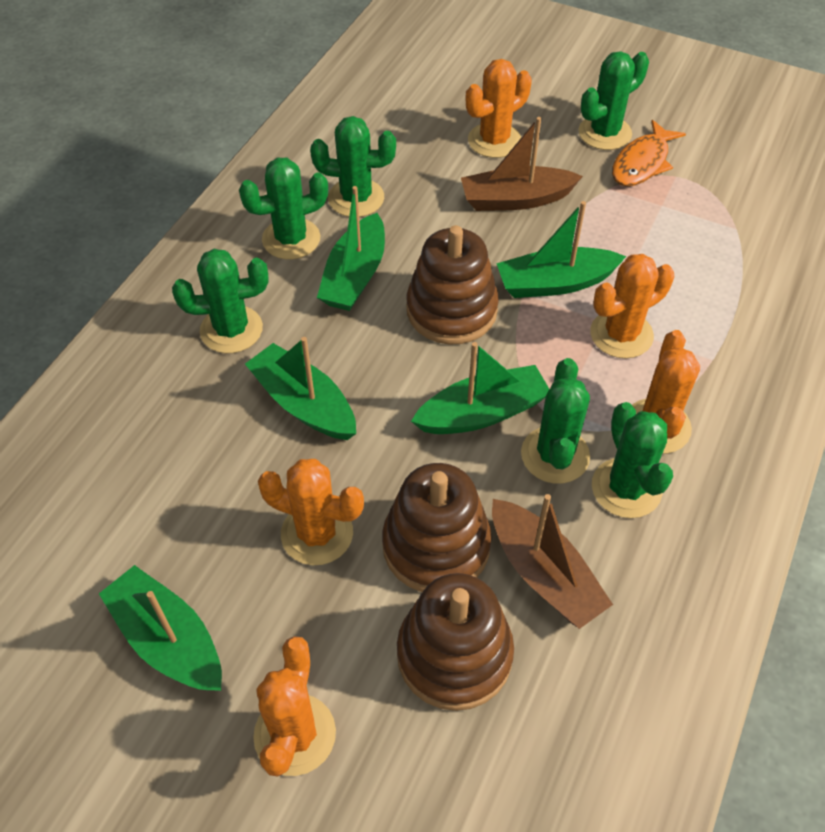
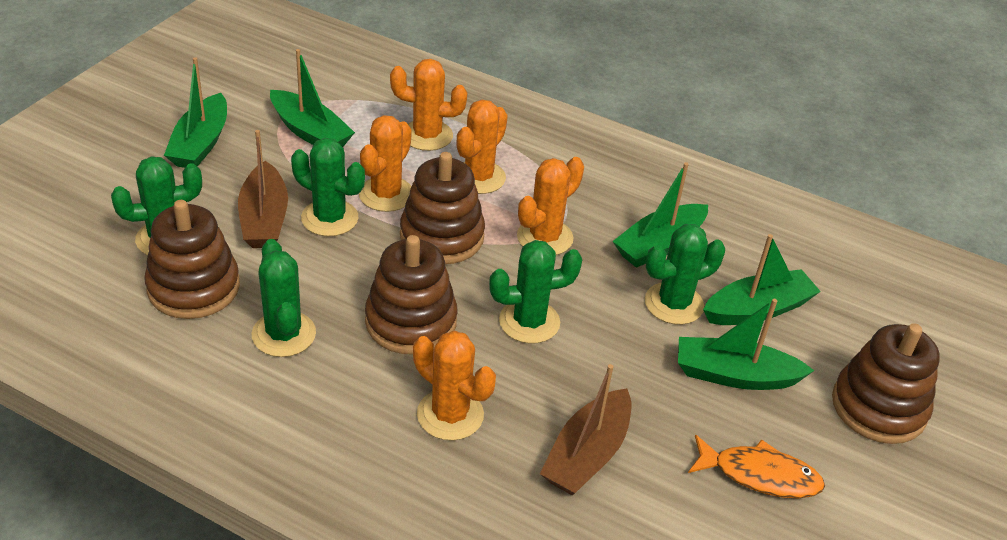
brown stacking toy: 3 -> 4
green cactus: 6 -> 5

